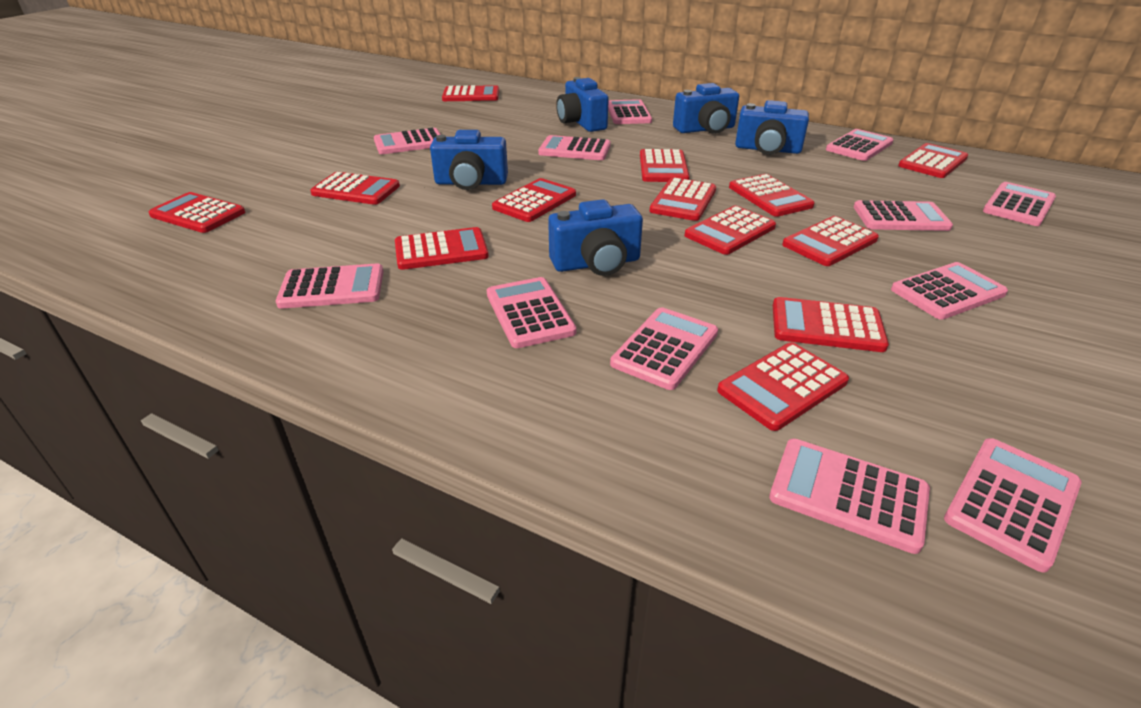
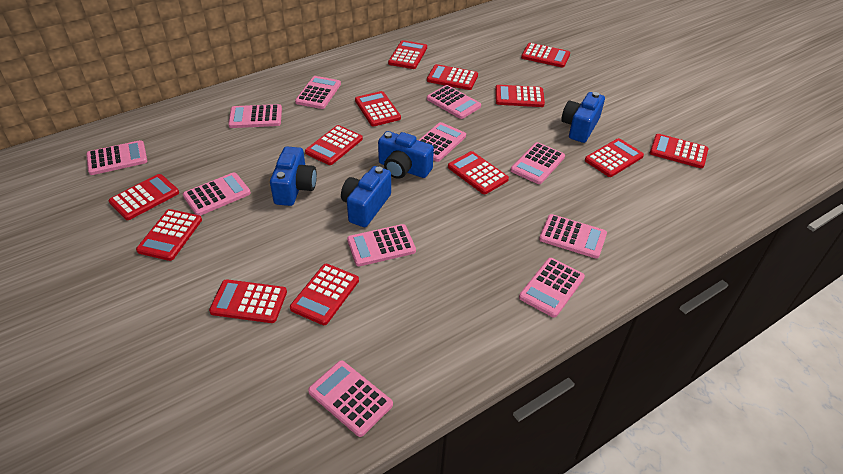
blue camera: 5 -> 4
pink calculator: 12 -> 11

